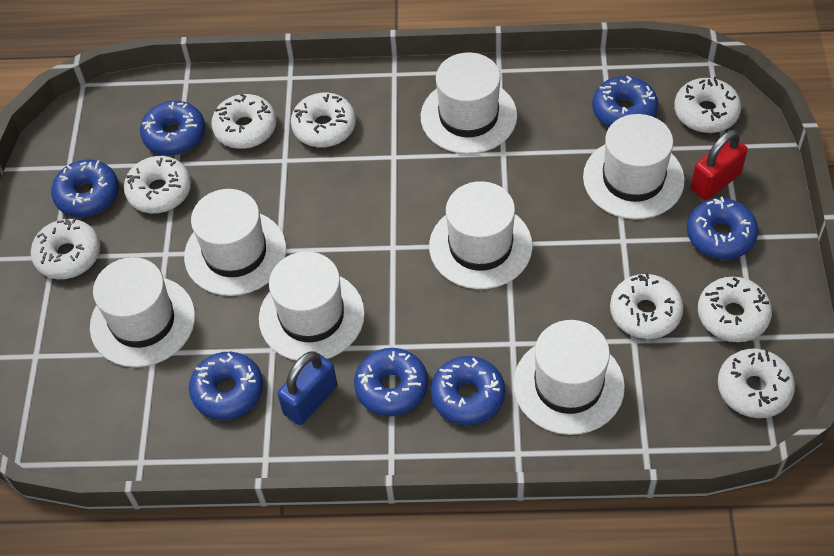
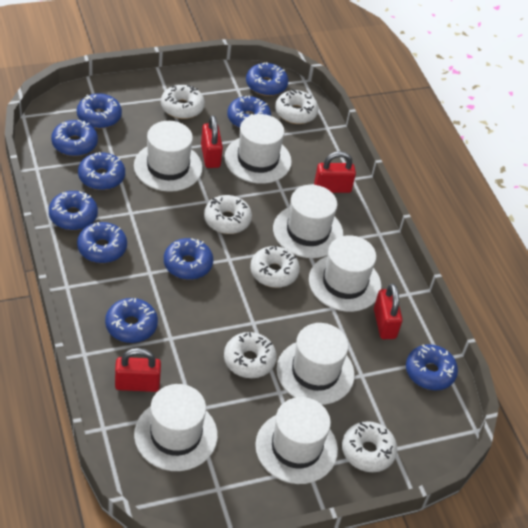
blue donut: 7 -> 10
blue padlock: 1 -> 0
red padlock: 1 -> 4
white donut: 8 -> 6

